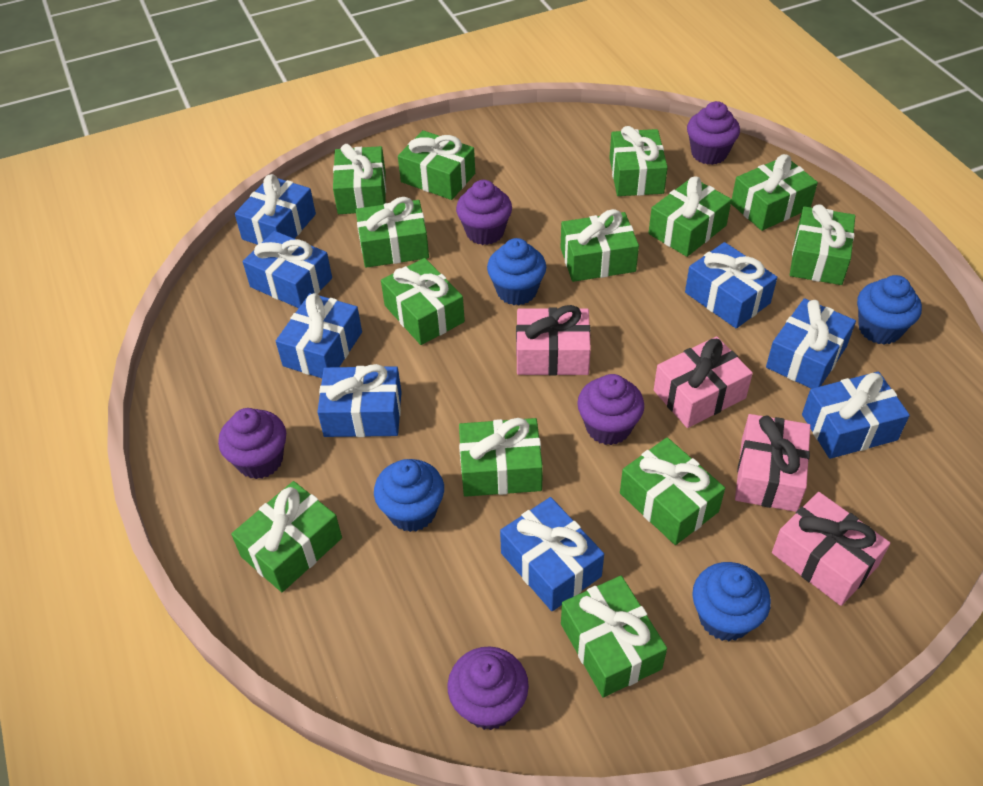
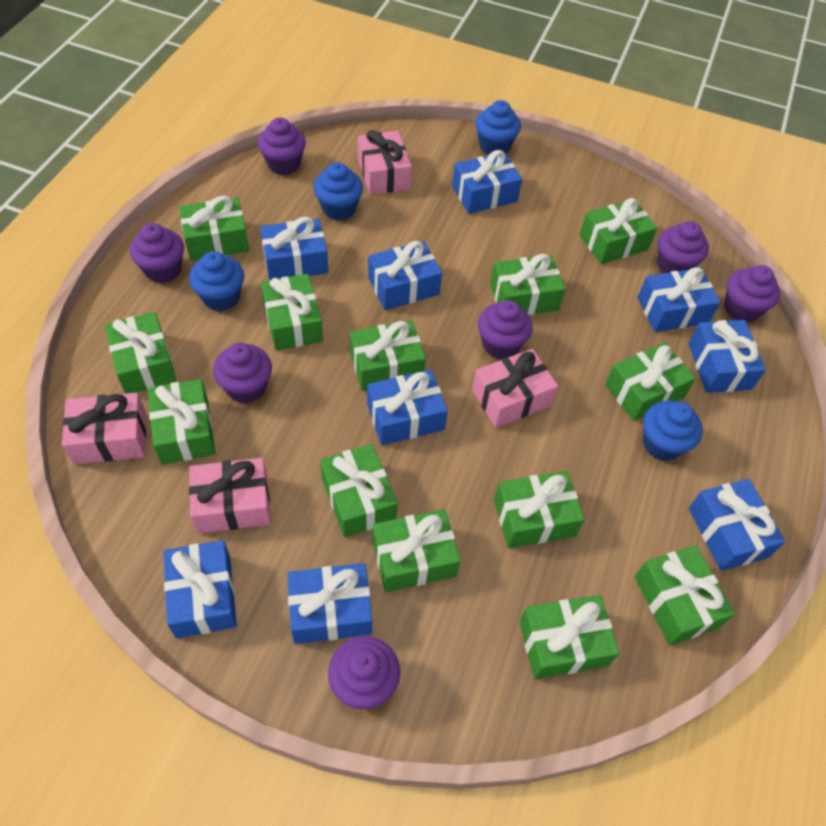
blue gift: 8 -> 9
purple cupcake: 5 -> 7

